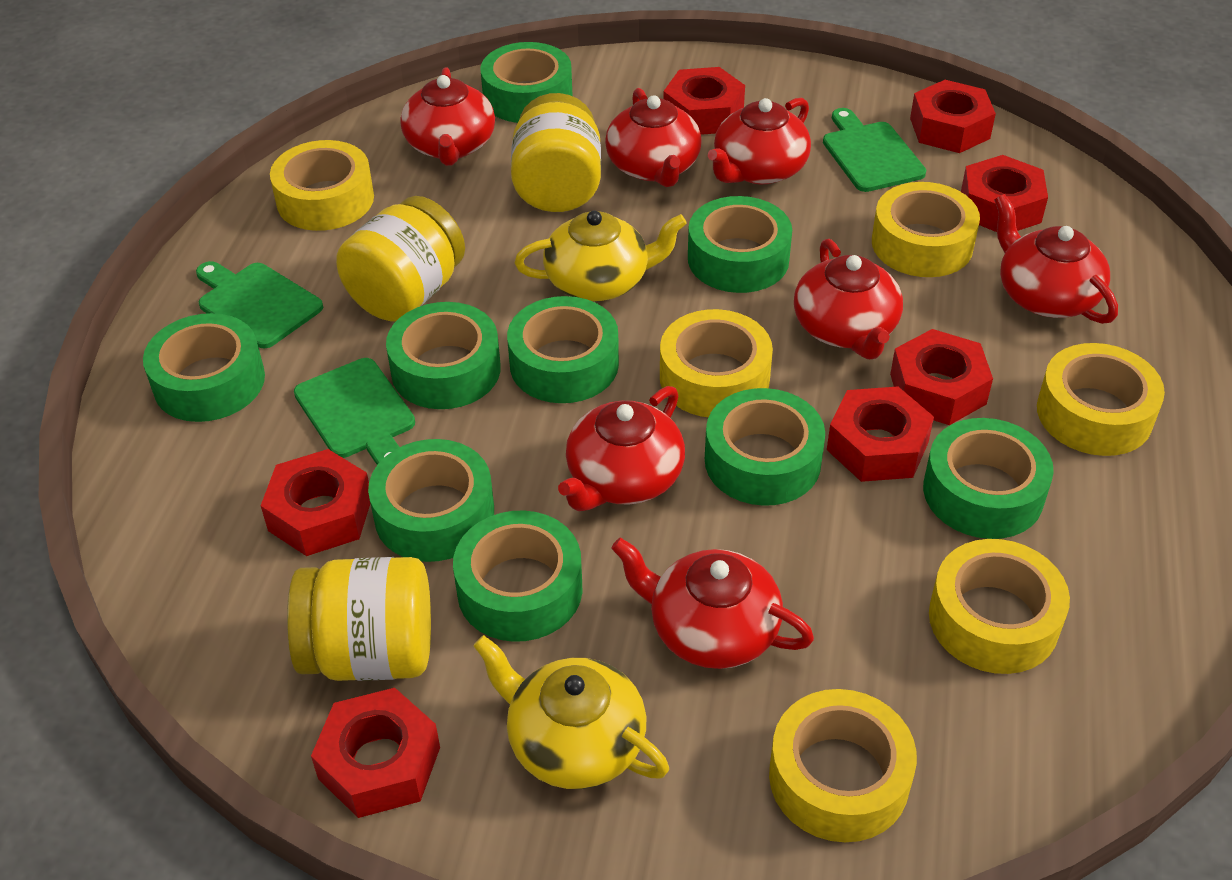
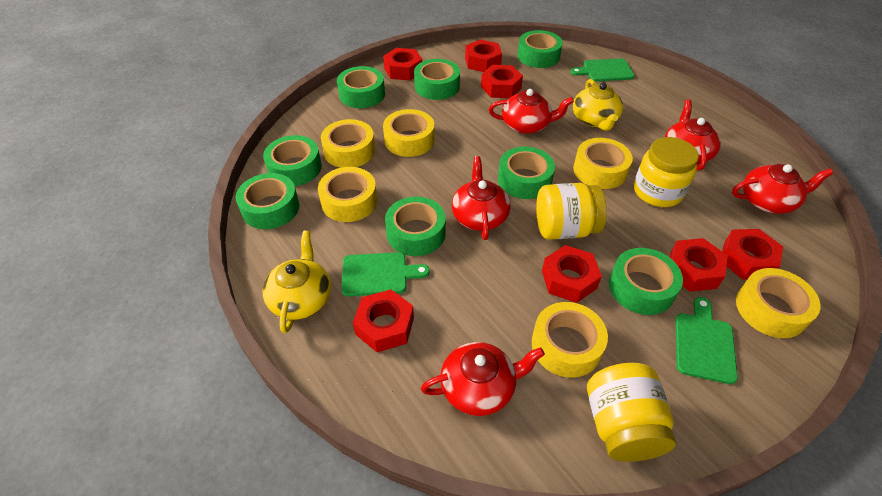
green tape: 9 -> 8
red teapot: 7 -> 5

